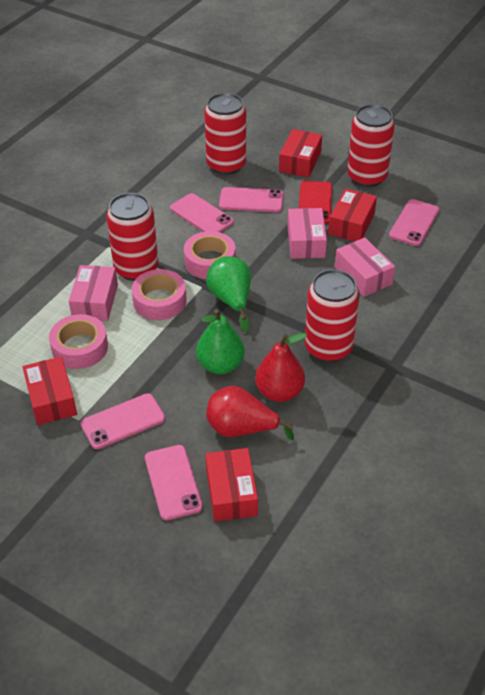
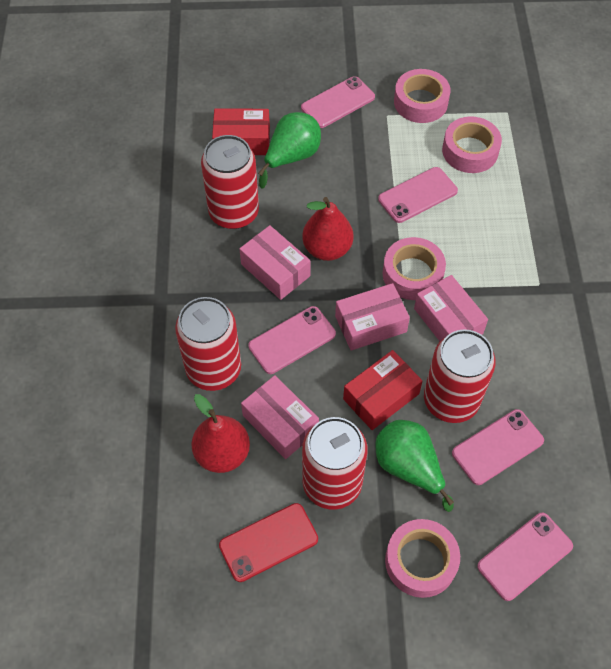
pink box: 3 -> 4
pink tape: 3 -> 4
red box: 4 -> 2

